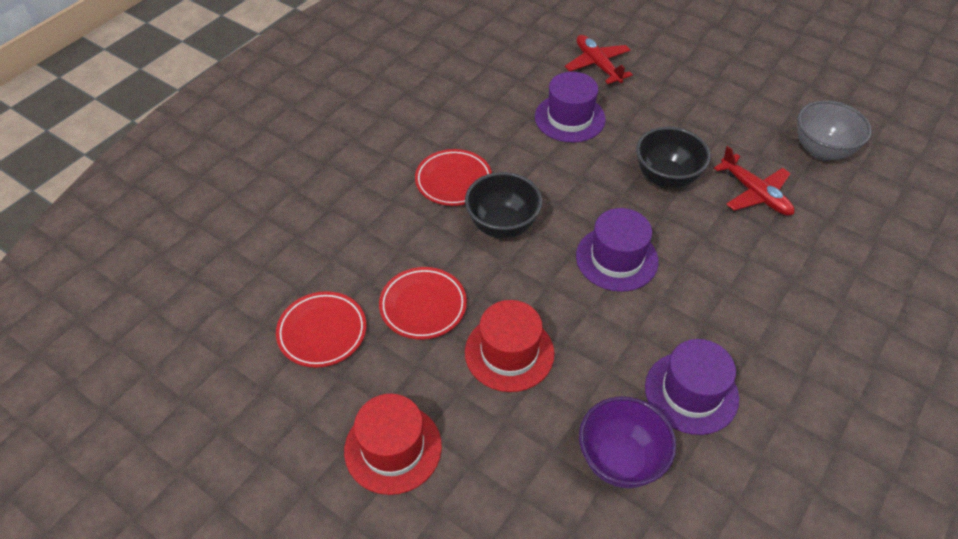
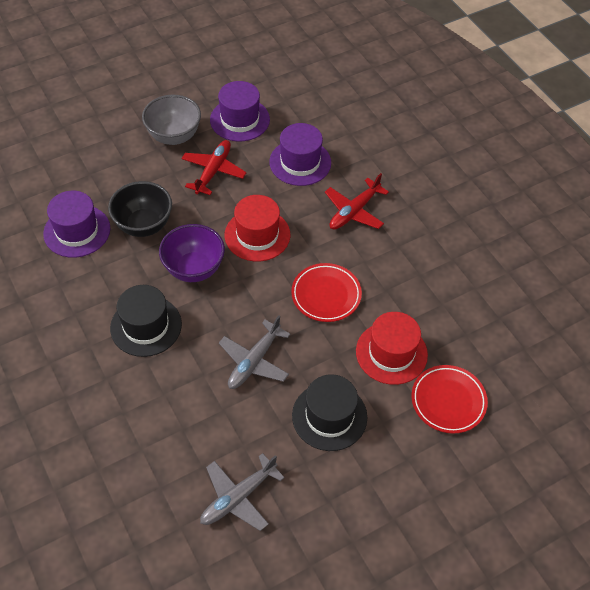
black bowl: 2 -> 1
black hat: 0 -> 2
grey plane: 0 -> 2
red plate: 3 -> 2

